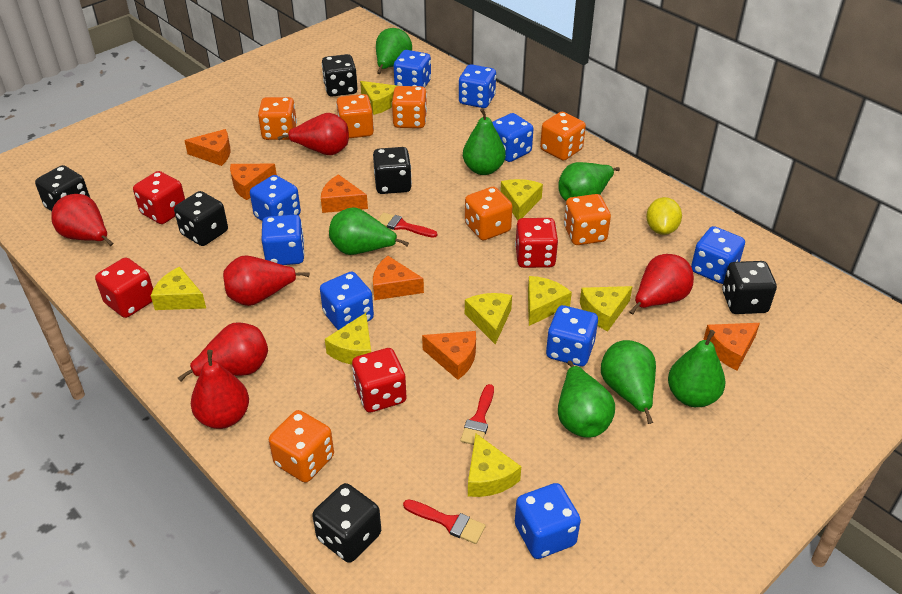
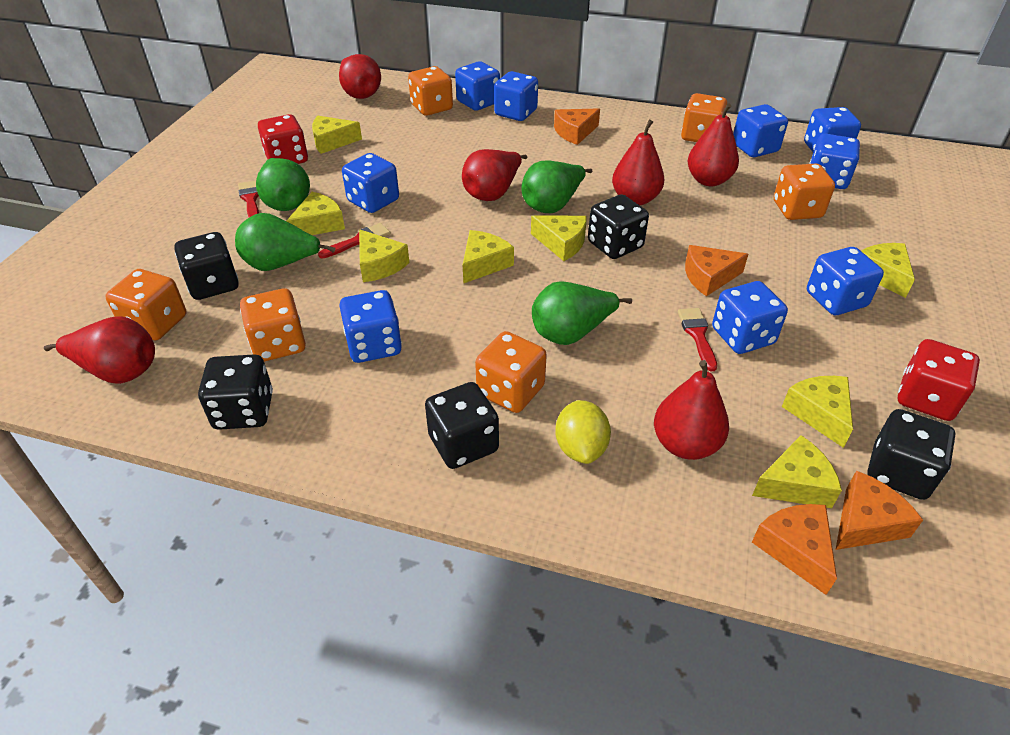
black dice: 6 -> 5
green pear: 7 -> 4
orange cheese: 6 -> 4
orange dice: 7 -> 6
red dice: 4 -> 2

